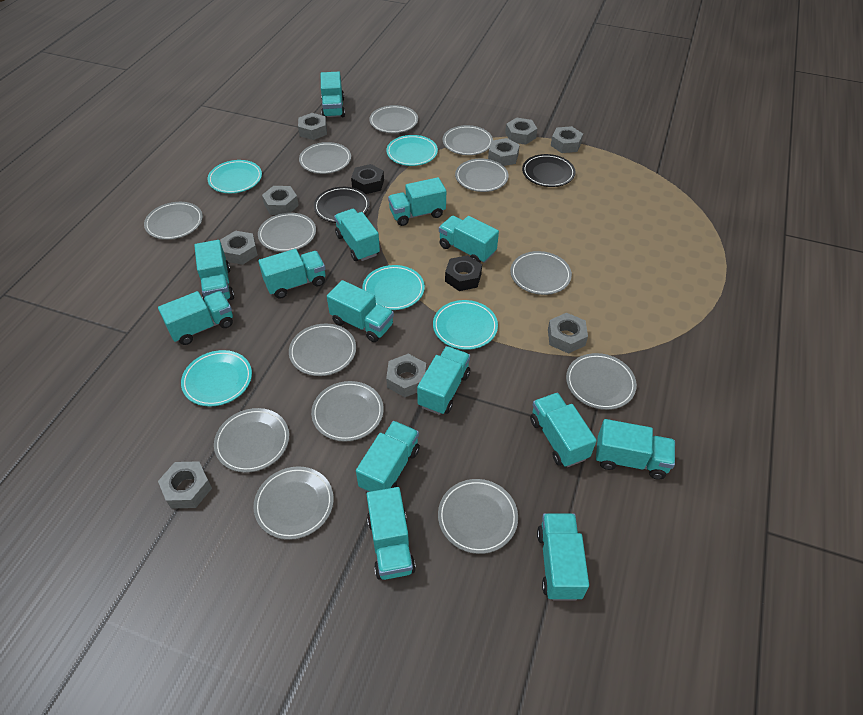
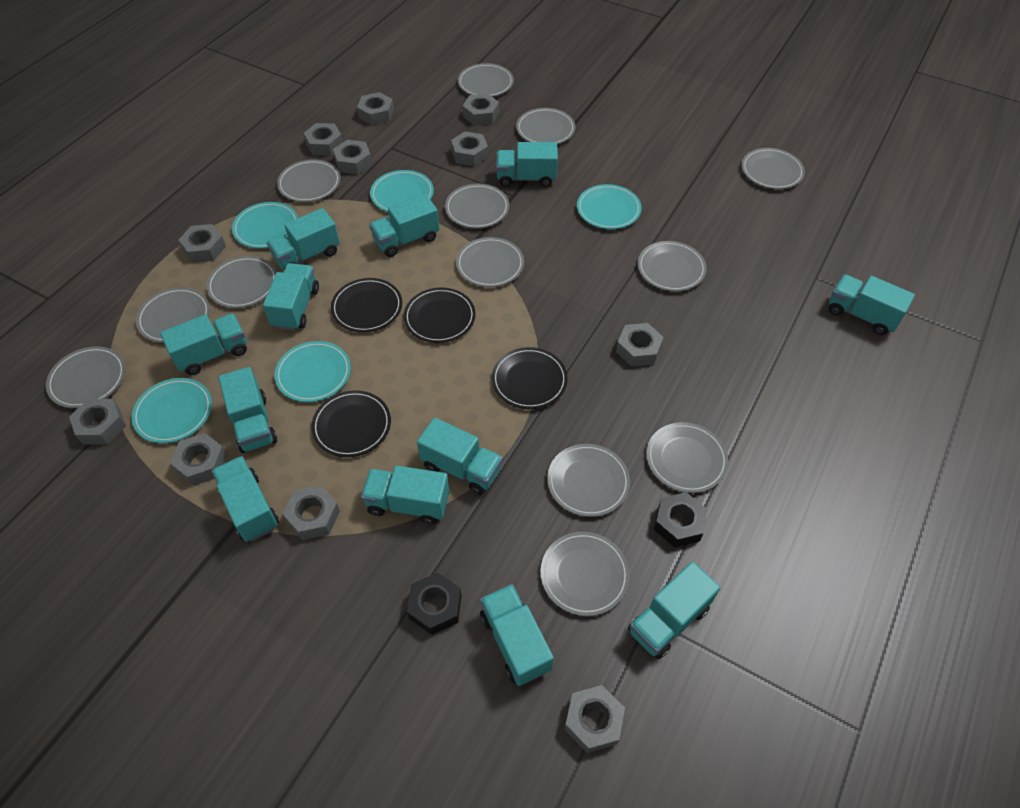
black plate: 2 -> 4
grey nut: 9 -> 11
turquoise truck: 14 -> 12

